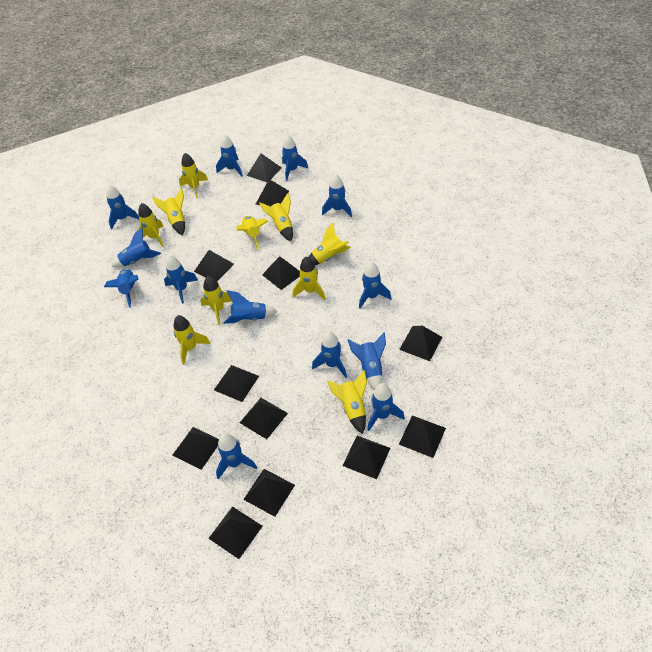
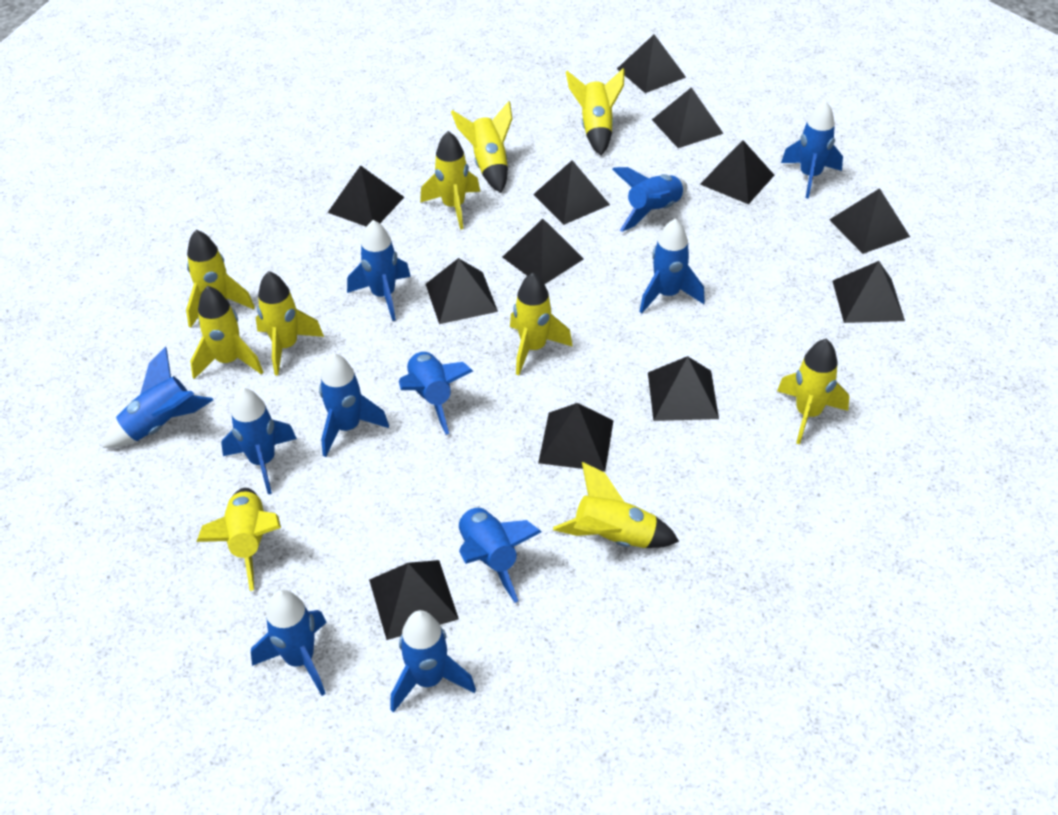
blue rocket: 13 -> 11

